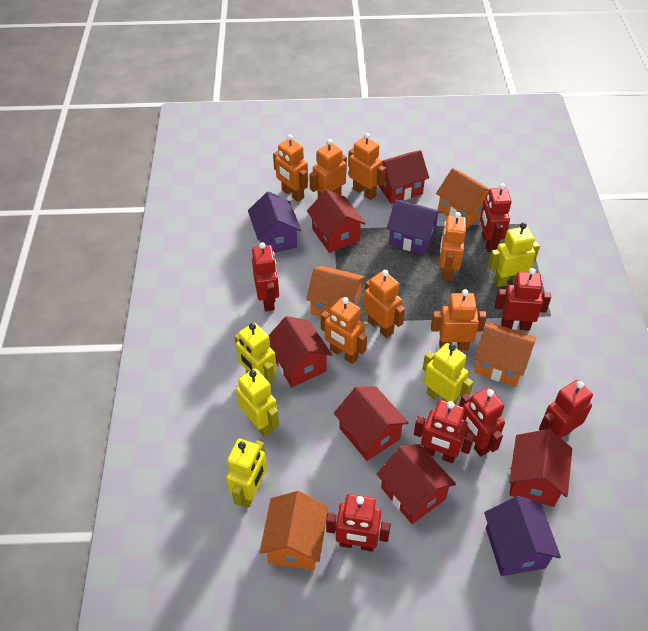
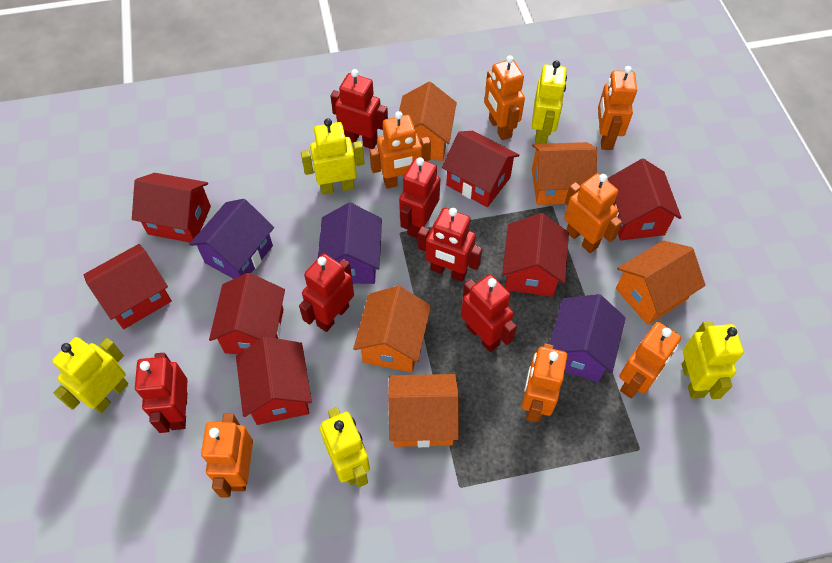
orange house: 4 -> 5
red house: 6 -> 7
red robot: 7 -> 6

